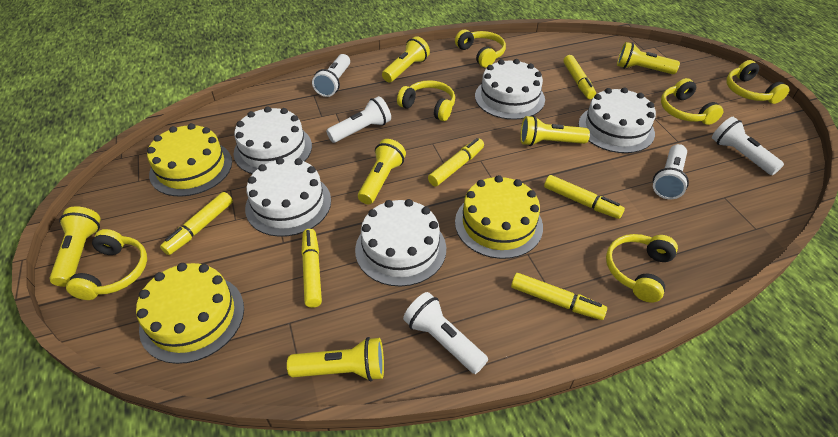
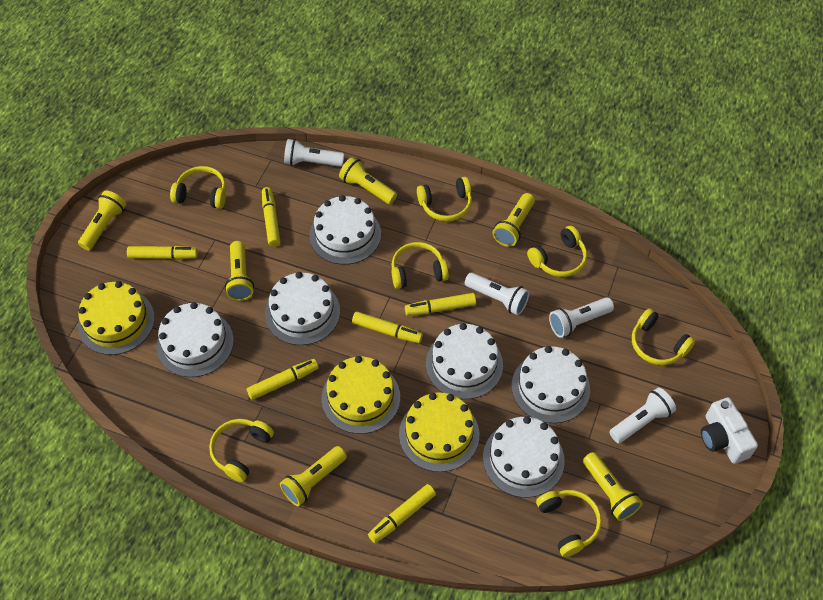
white cake: 5 -> 6
white camera: 0 -> 1
white flashlight: 5 -> 4
yellow headphones: 6 -> 7

